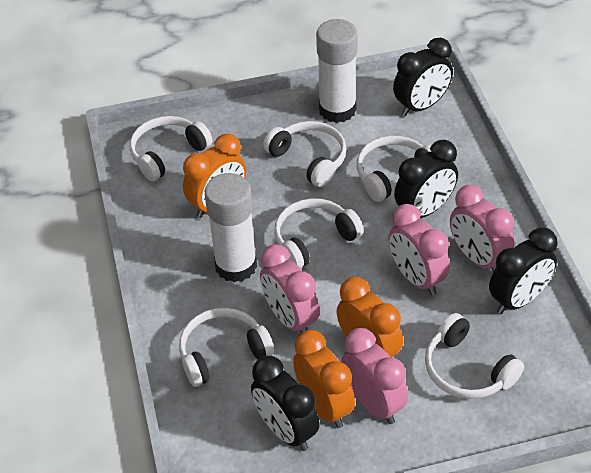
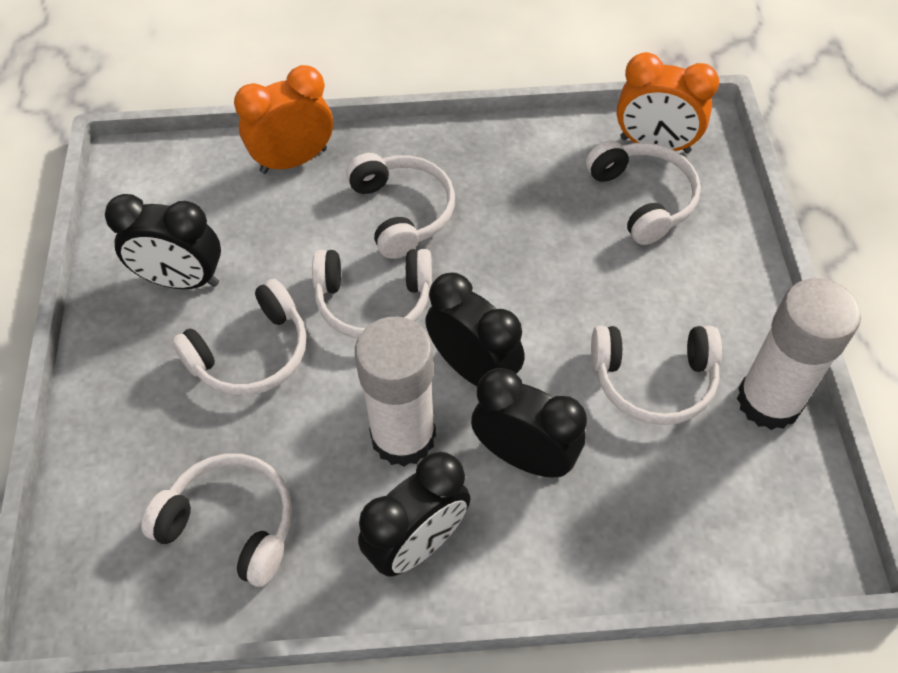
orange clock: 3 -> 2
pink clock: 4 -> 0

